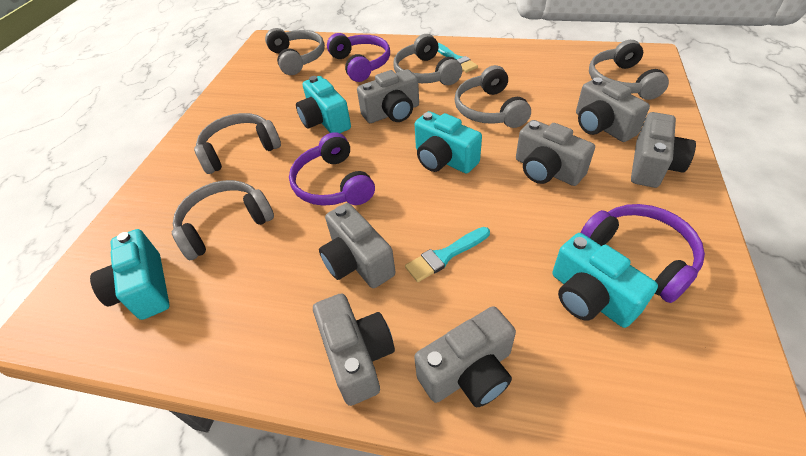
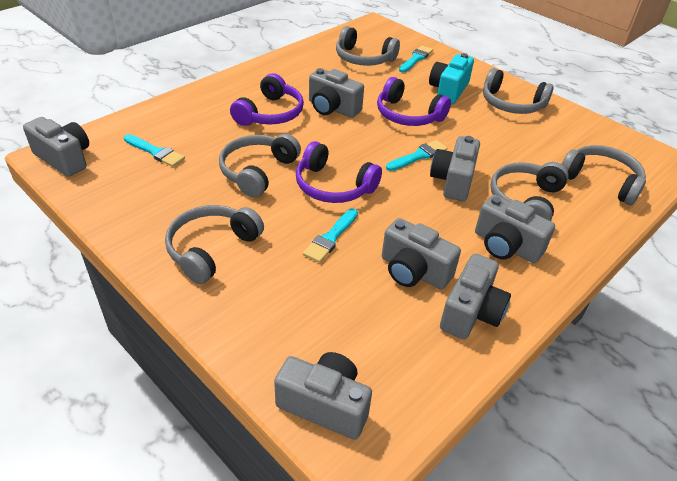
turquoise brush: 2 -> 4
turquoise camera: 4 -> 1

